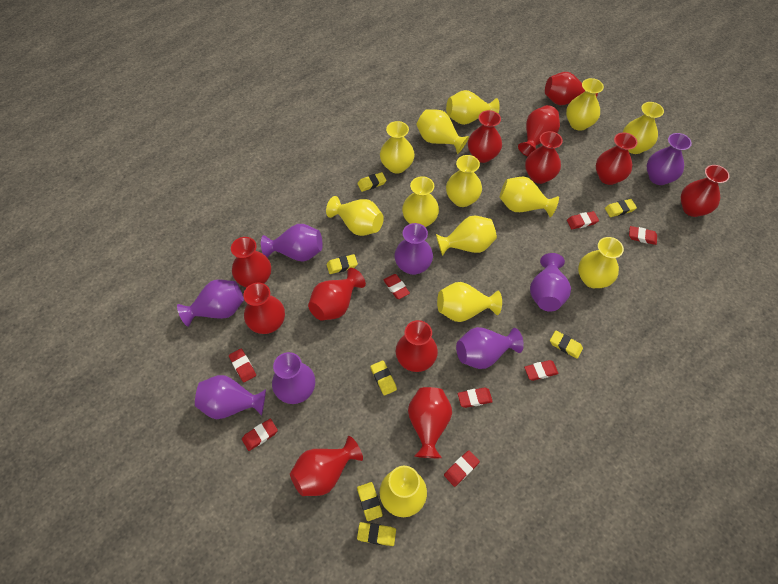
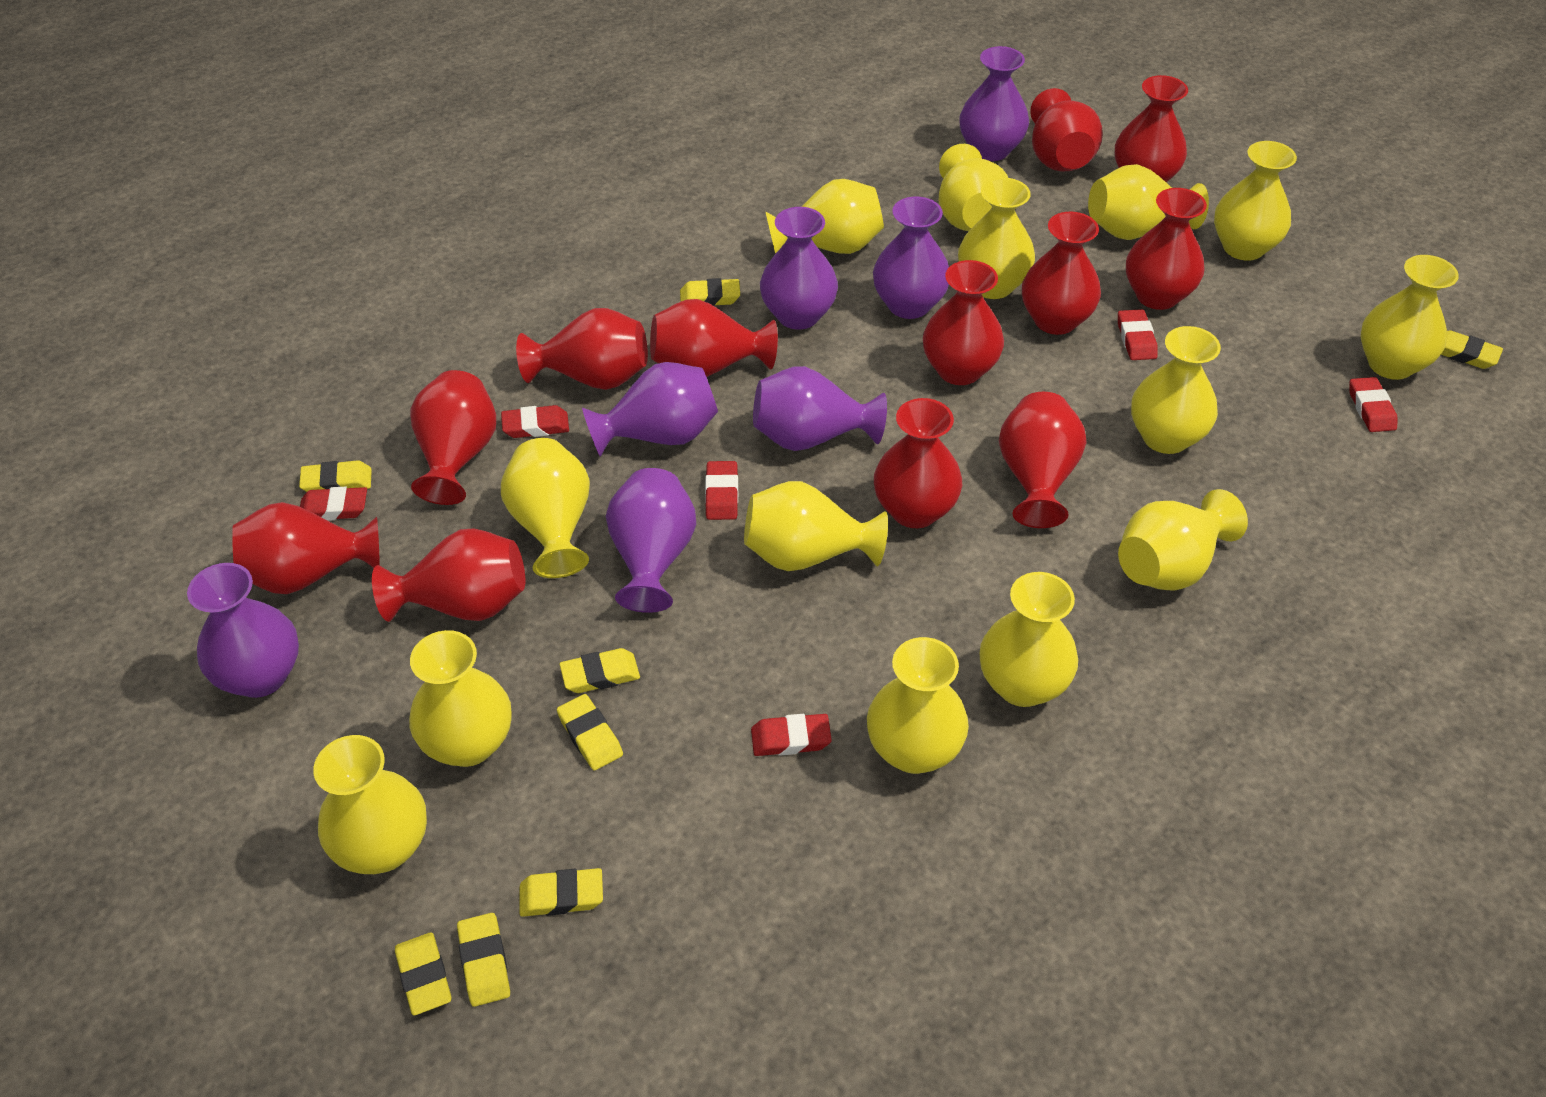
purple vase: 8 -> 7
red eraser: 8 -> 6
yellow eraser: 7 -> 8
yellow vase: 13 -> 14

